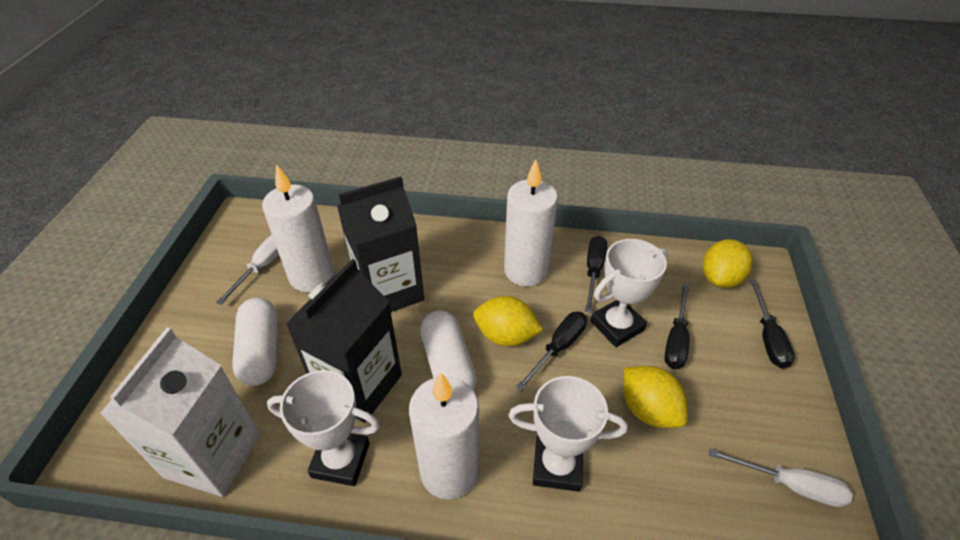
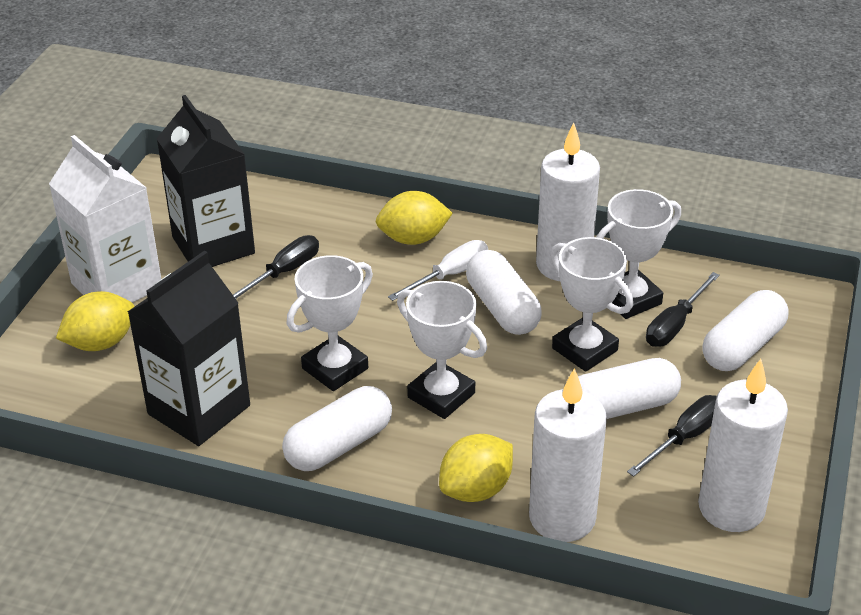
black screwdriver: 4 -> 3
white capsule: 2 -> 4
white screwdriver: 2 -> 1
white trophy: 3 -> 4

